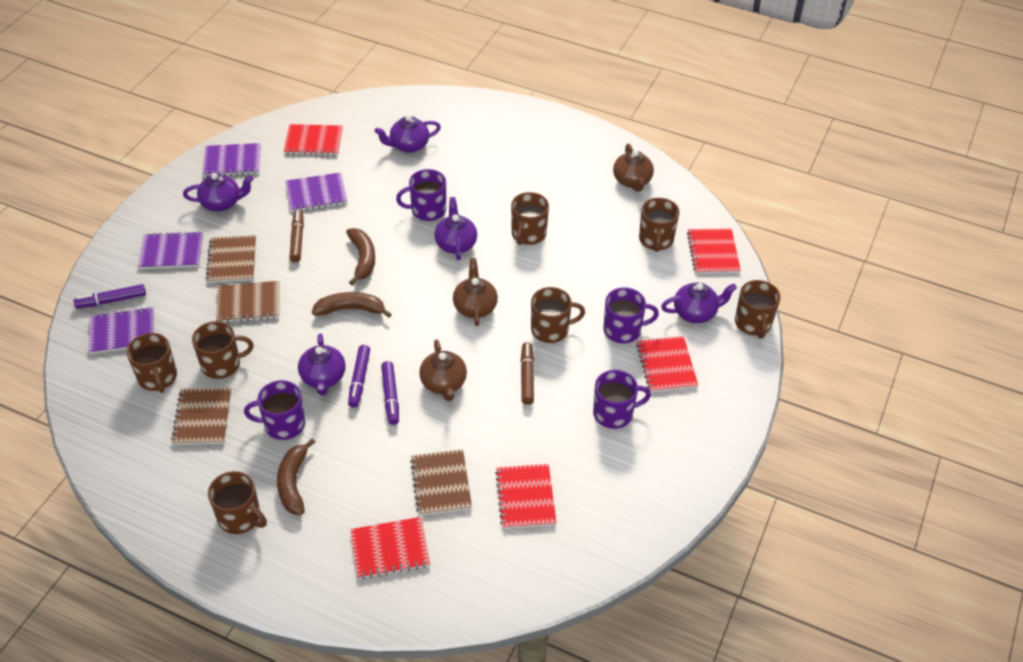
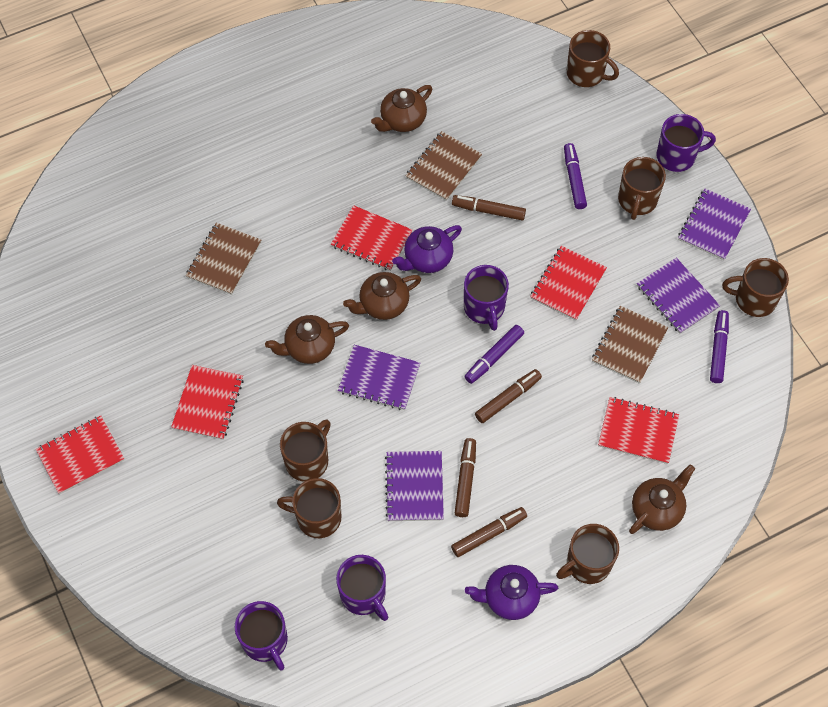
brown banana: 3 -> 0
brown marker: 2 -> 4
brown mug: 7 -> 6
brown notebook: 4 -> 3
brown teapot: 3 -> 4
purple teapot: 5 -> 2

